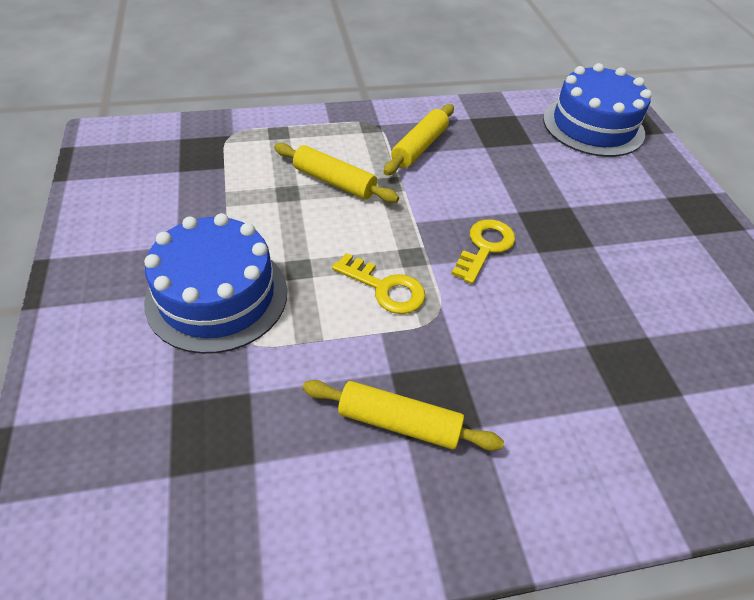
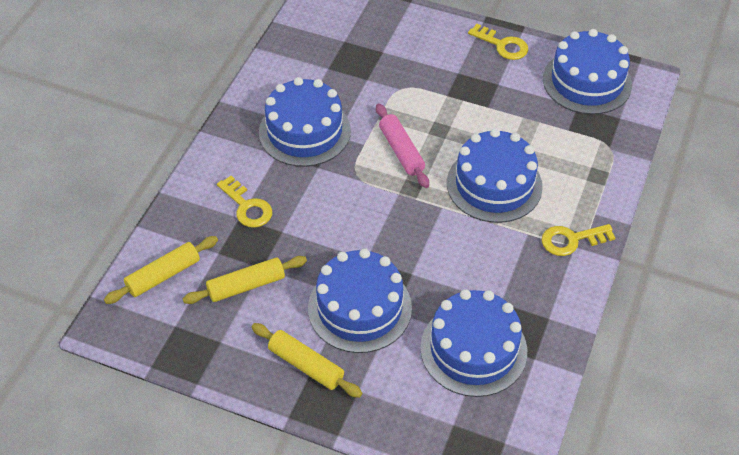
blue cake: 2 -> 5
pink rolling pin: 0 -> 1
yellow key: 2 -> 3

